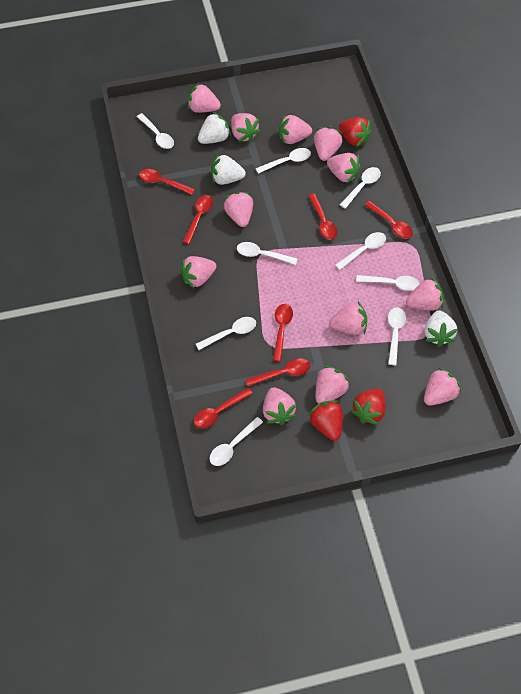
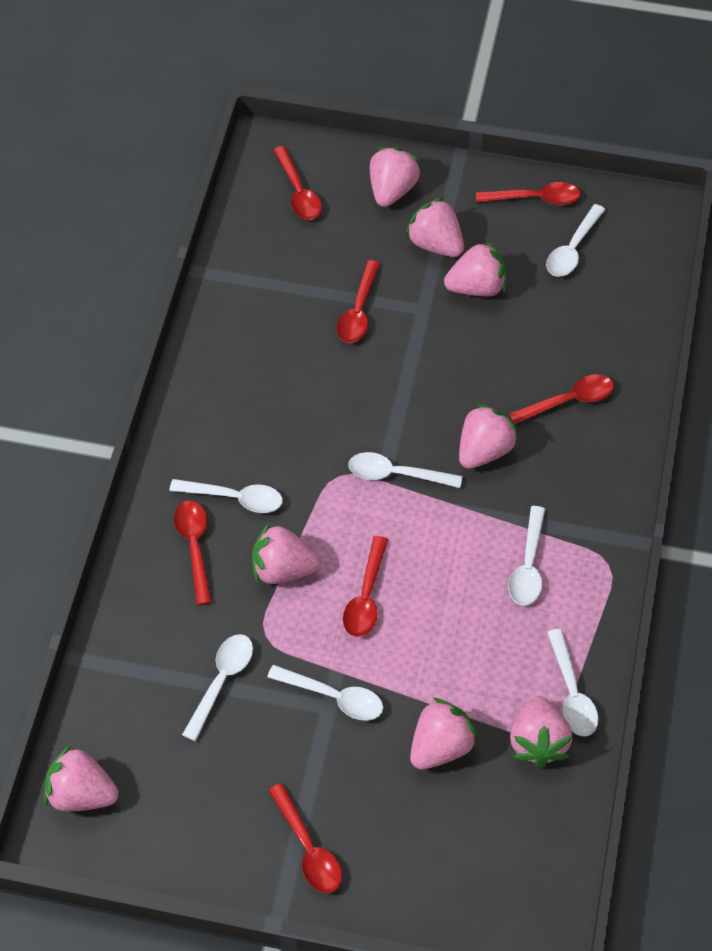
pink strawberry: 12 -> 8
red strawberry: 3 -> 0
white spoon: 9 -> 7
white strawberry: 3 -> 0

